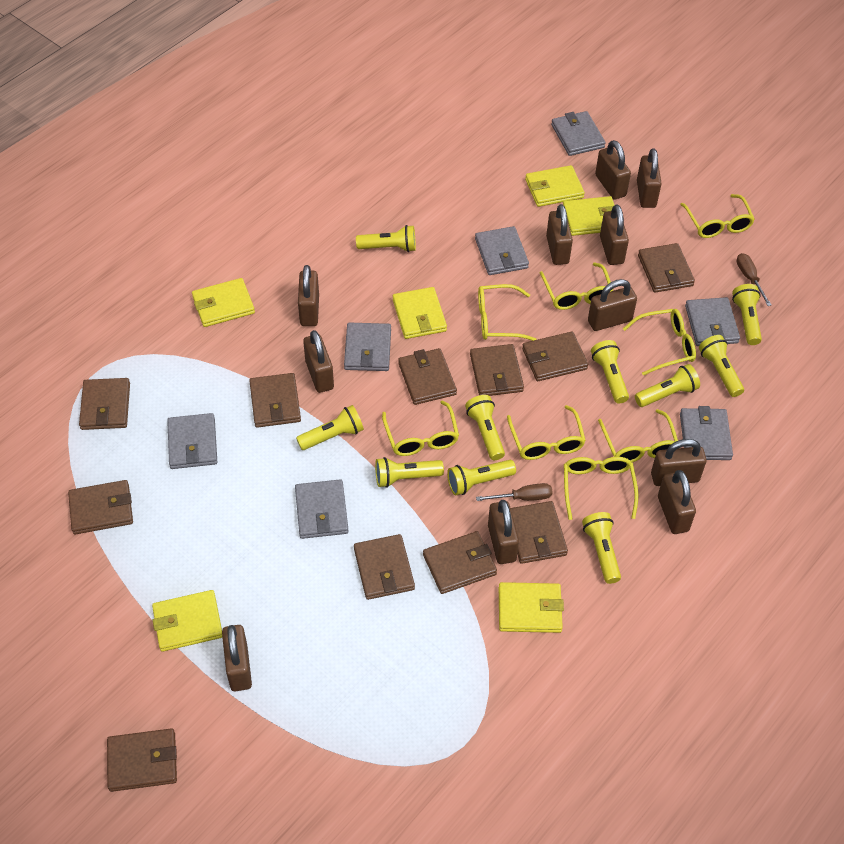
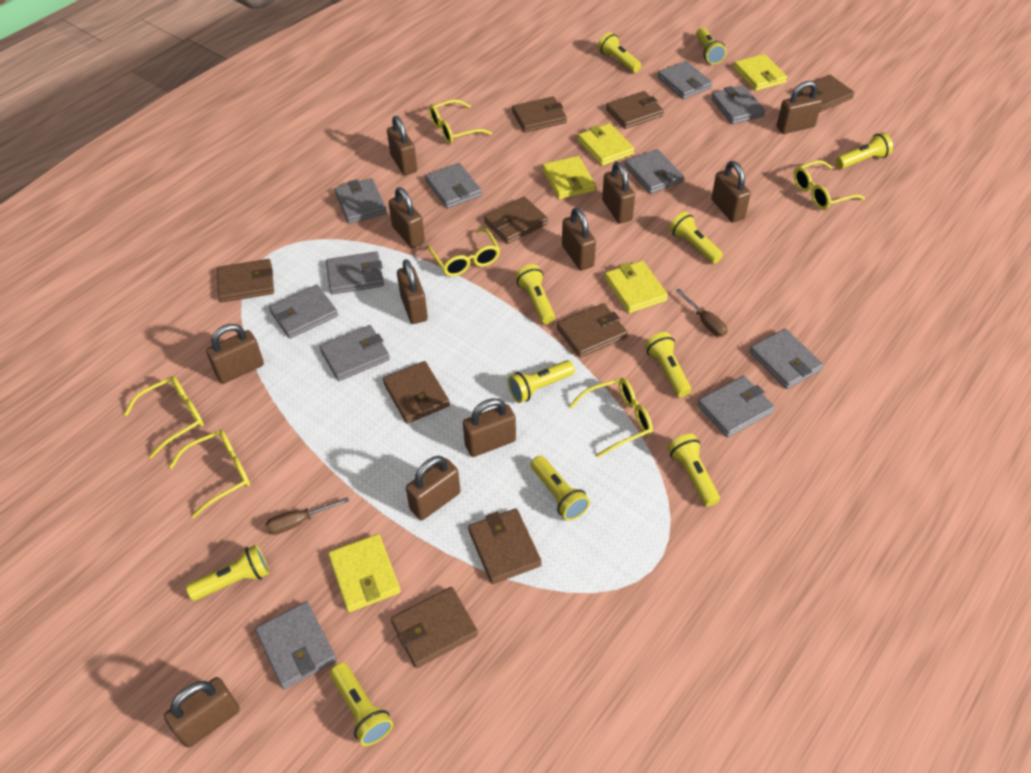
brown wallet: 11 -> 9
grey wallet: 7 -> 11
yellow flashlight: 10 -> 11
yellow glasses: 8 -> 6
yellow wallet: 6 -> 5

